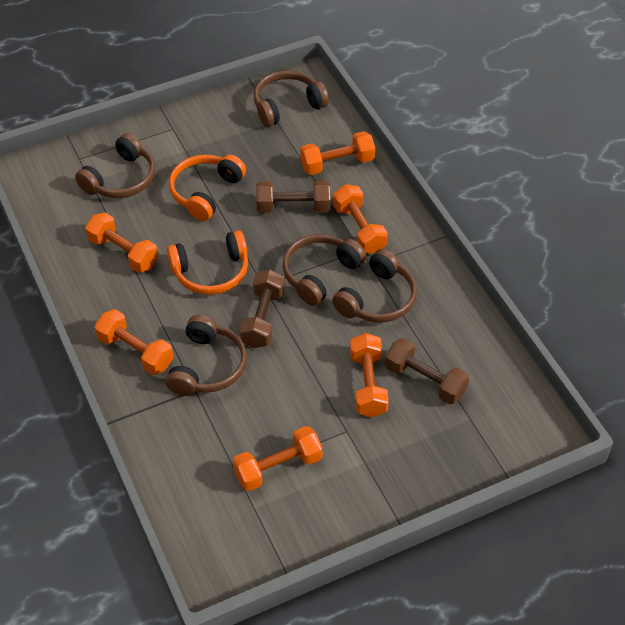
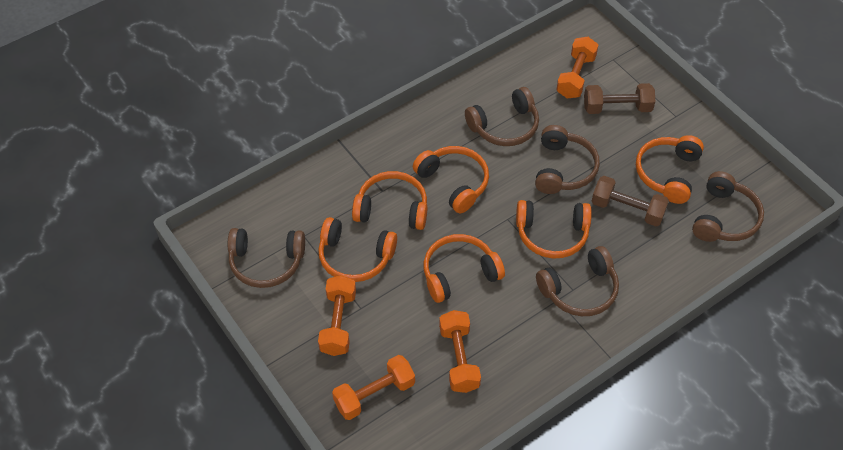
brown dumbbell: 3 -> 2
orange dumbbell: 6 -> 4
orange headphones: 2 -> 6

